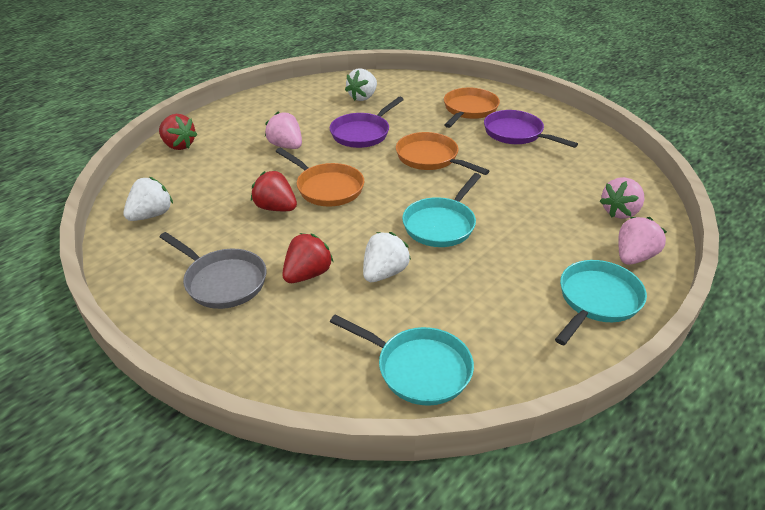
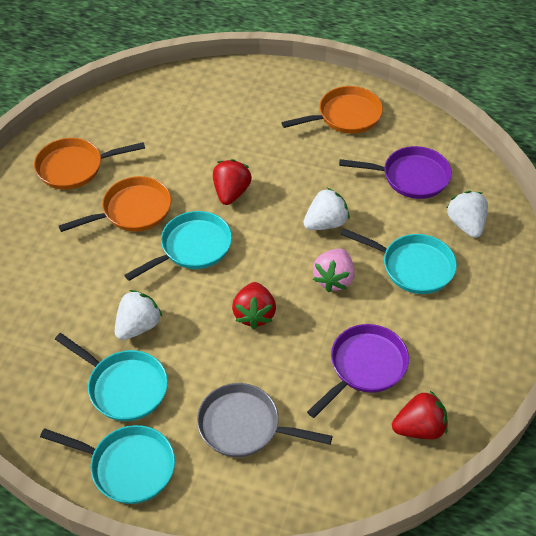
pink strawberry: 3 -> 1
turquoise pan: 3 -> 4

